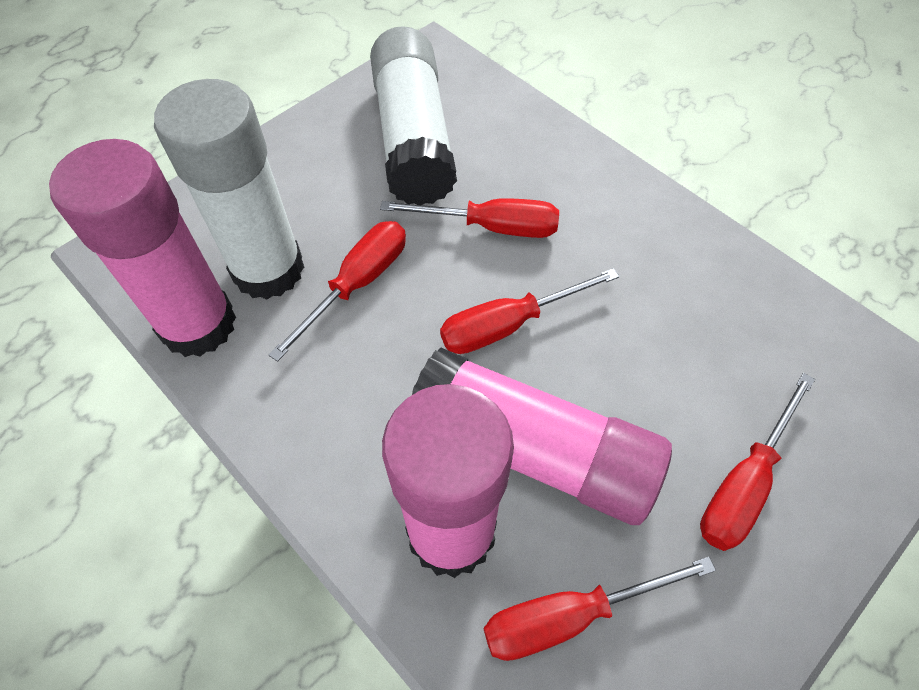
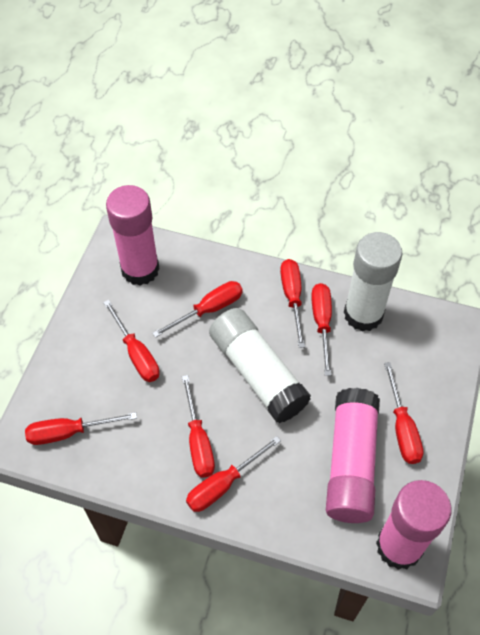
red screwdriver: 5 -> 8

